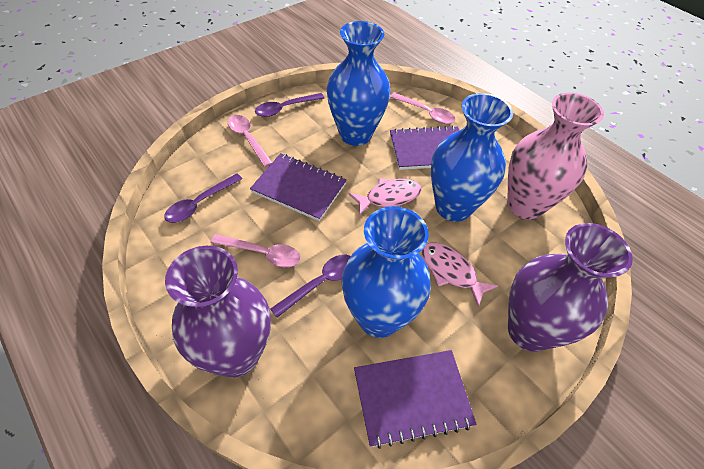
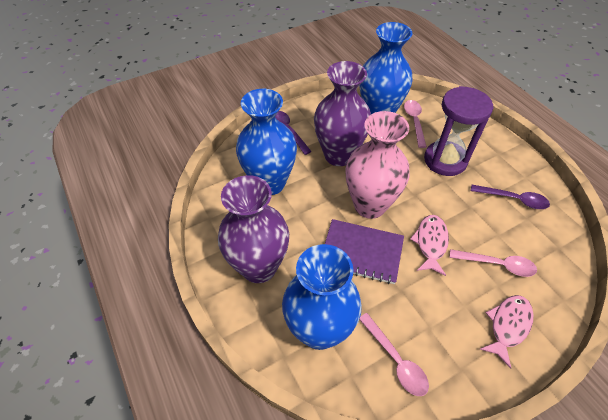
purple hourglass: 0 -> 1
purple notebook: 3 -> 1
purple spoon: 3 -> 2

